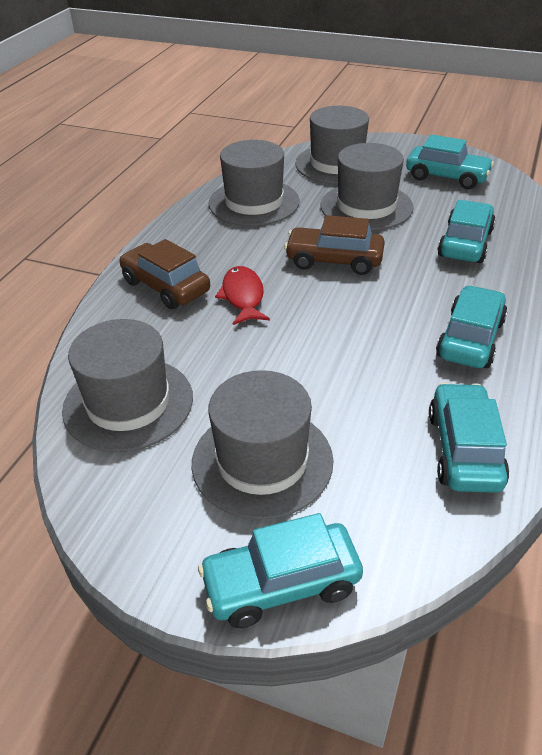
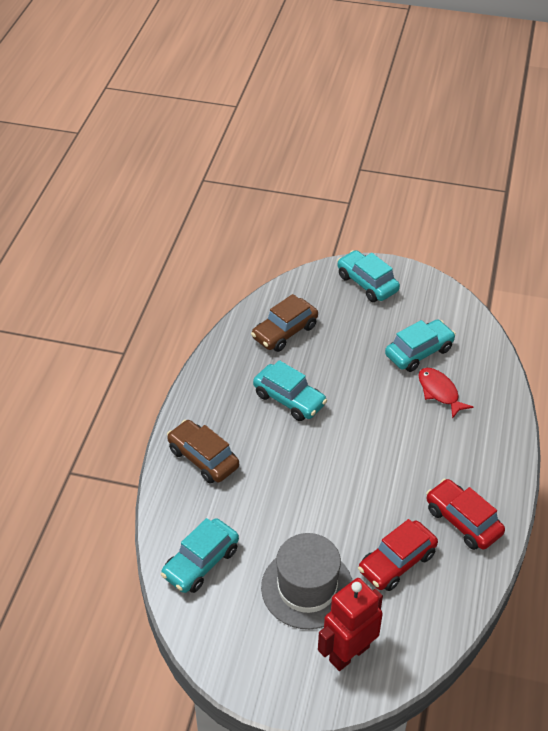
grey hat: 5 -> 1
red car: 0 -> 2
red robot: 0 -> 1
turquoise car: 5 -> 4

